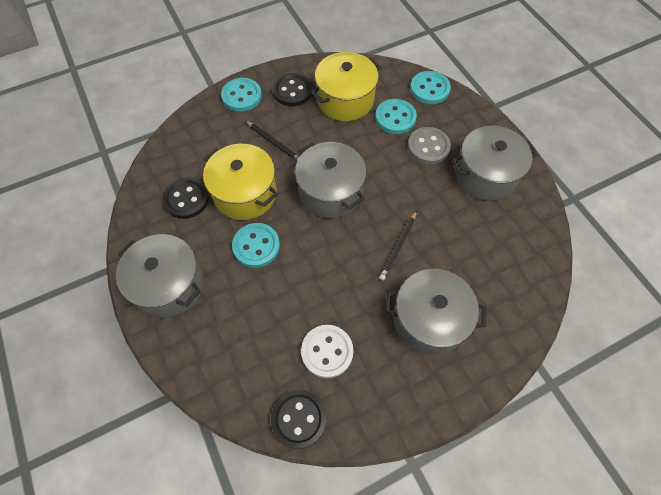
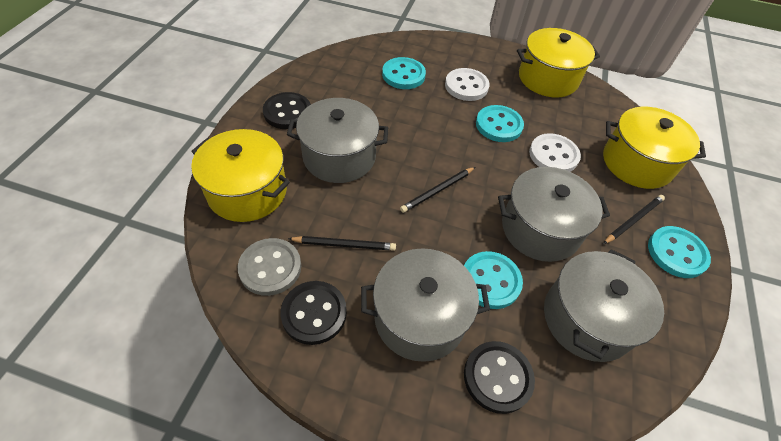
black pencil: 2 -> 3
white button: 1 -> 2
yellow pot: 2 -> 3

